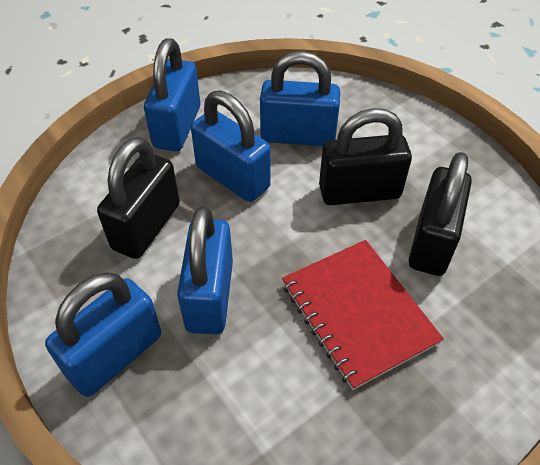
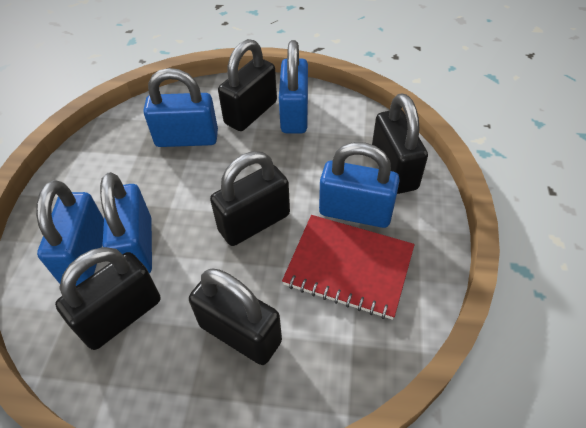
black padlock: 3 -> 5

